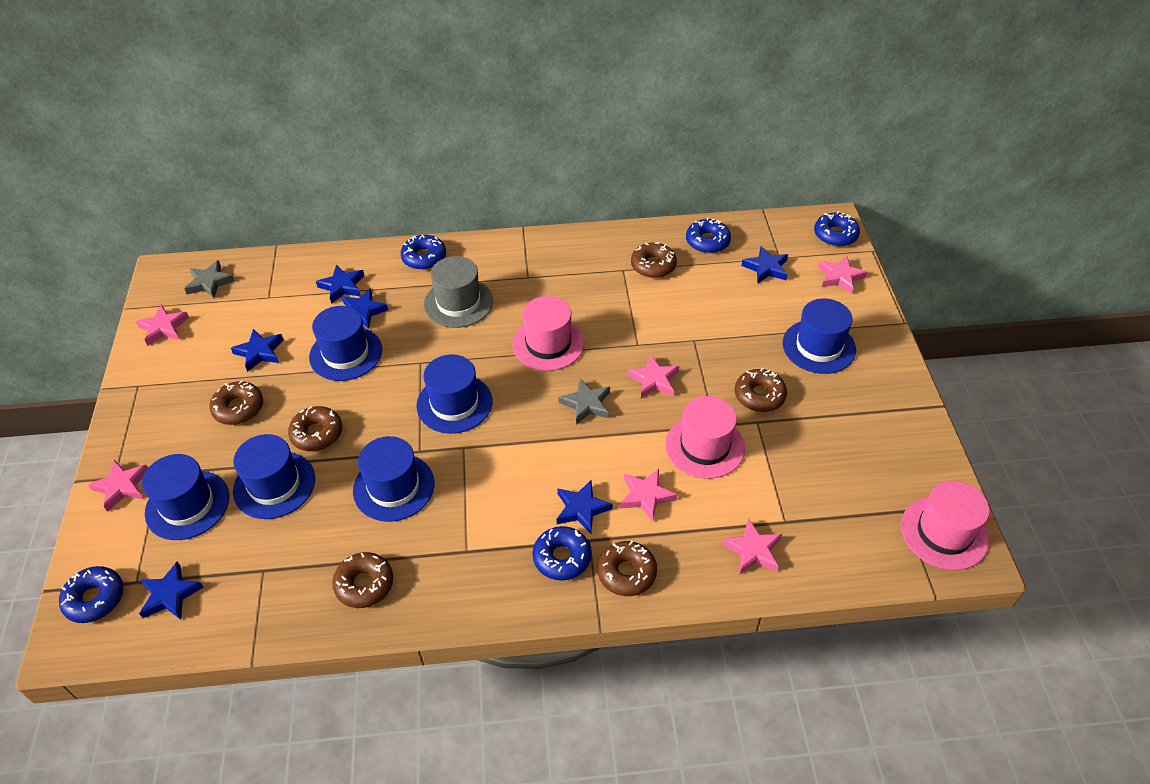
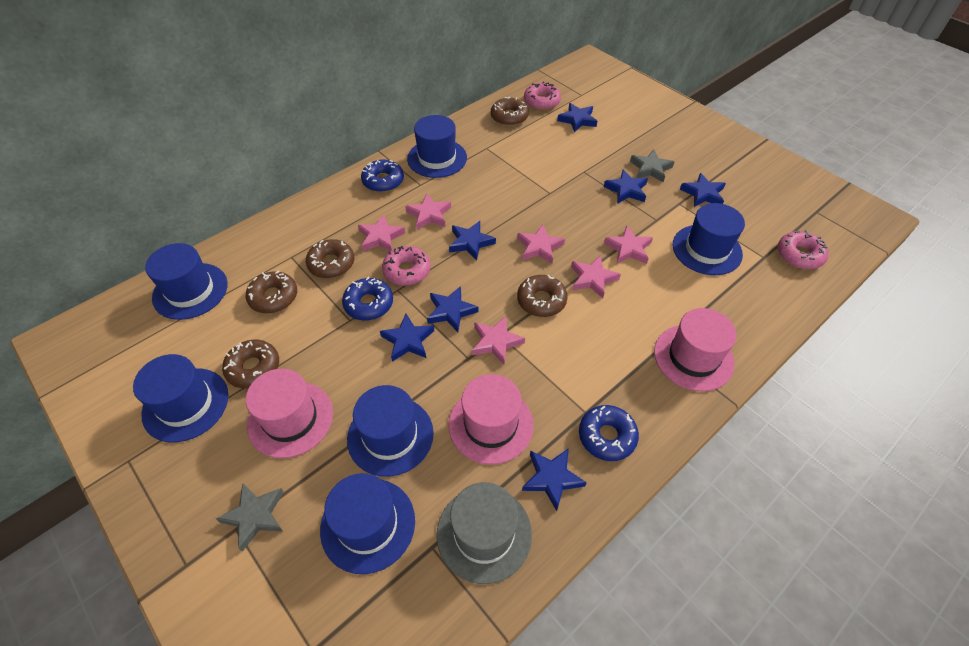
blue donut: 5 -> 3
blue star: 6 -> 7
brown donut: 6 -> 5
pink donut: 0 -> 3

